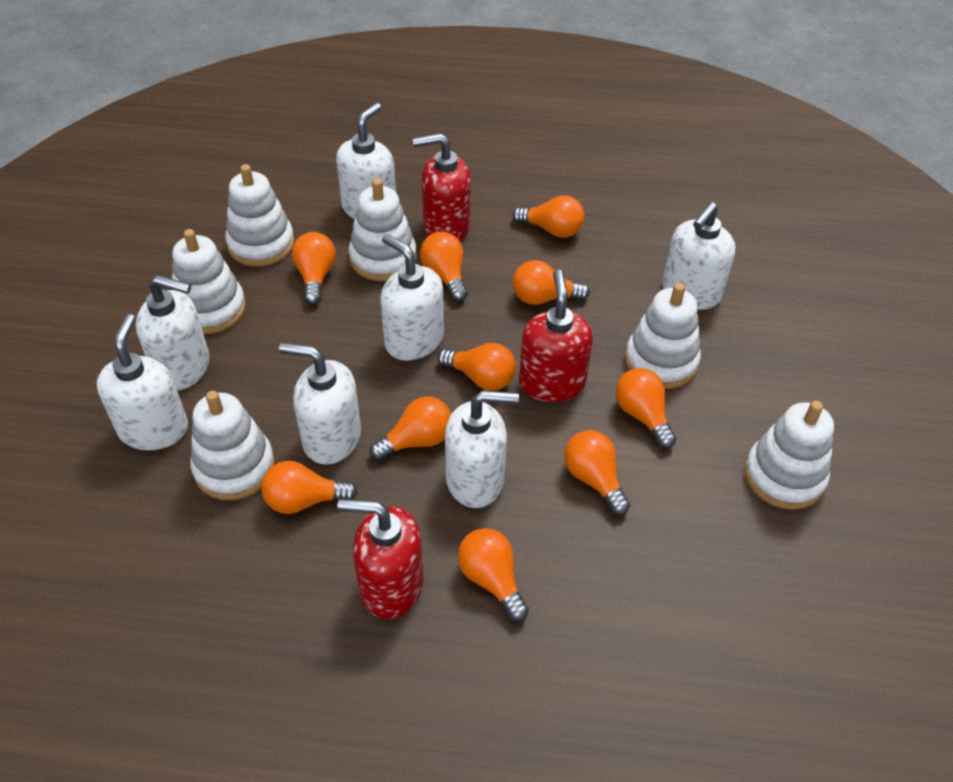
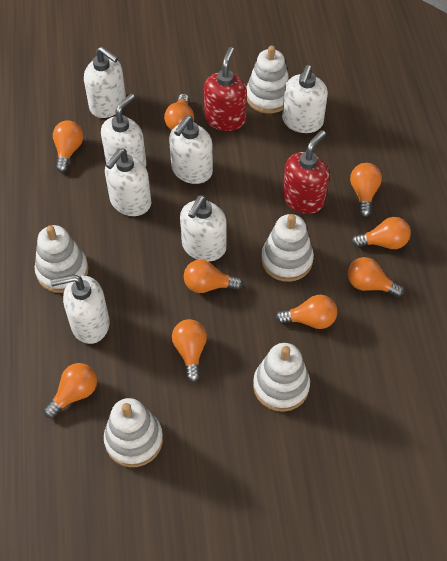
orange light bulb: 10 -> 9
red soap dispenser: 3 -> 2
white stacking toy: 6 -> 5

